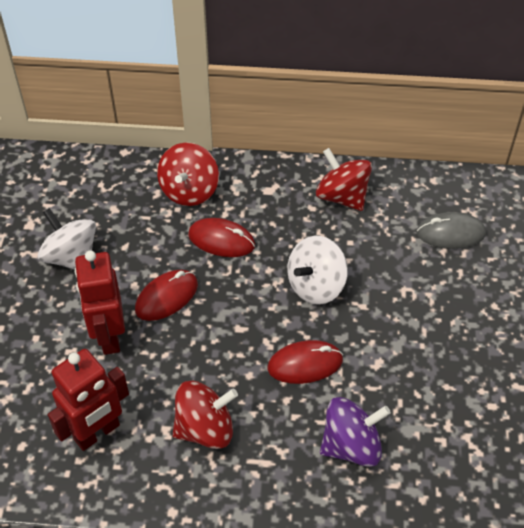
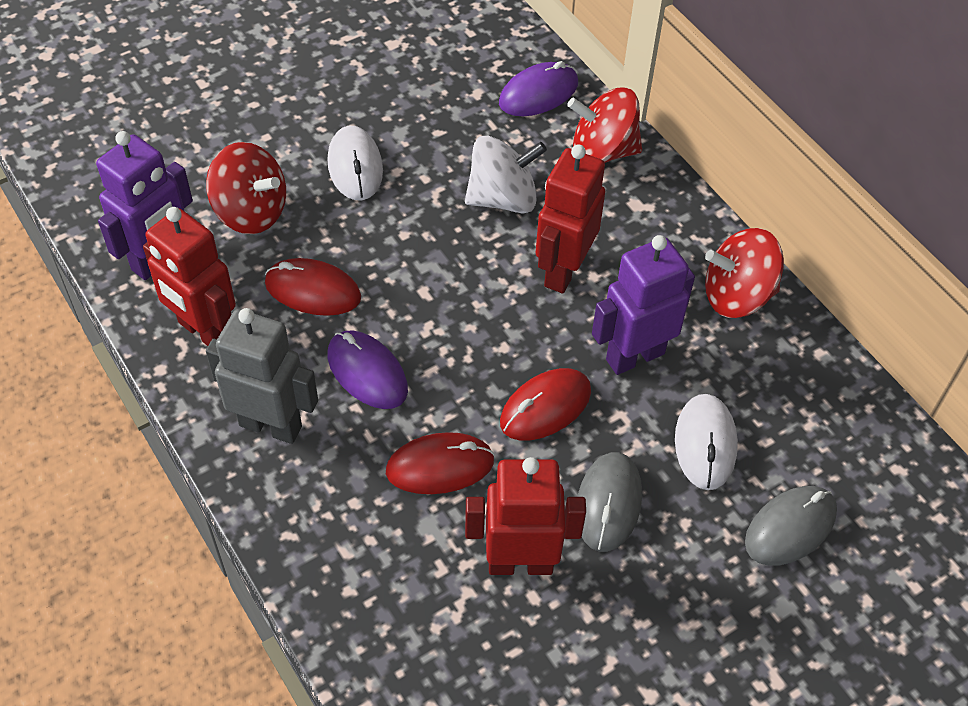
grey mouse: 1 -> 2
grey robot: 0 -> 1
purple mouse: 0 -> 2
purple robot: 0 -> 2
purple spinning top: 1 -> 0
red robot: 2 -> 3
white mouse: 0 -> 2
white spinning top: 2 -> 1

